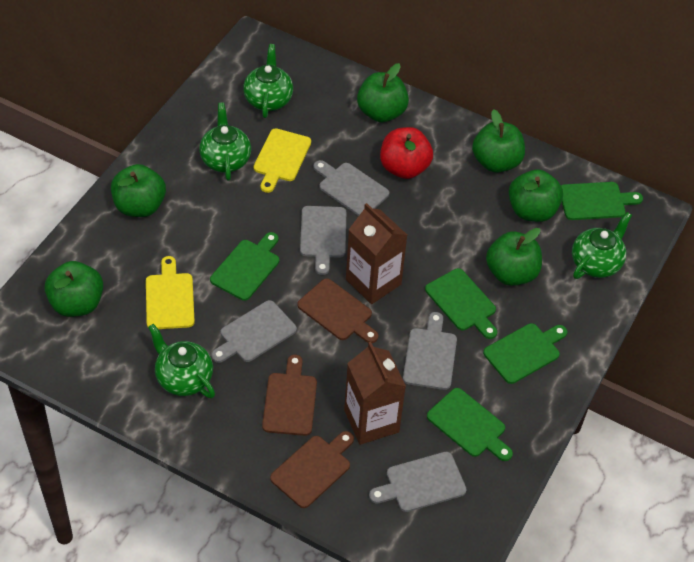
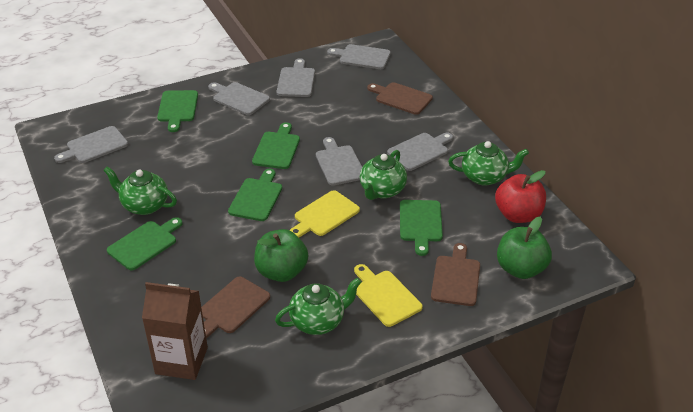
brown carton: 2 -> 1
green apple: 6 -> 2
grey cutting board: 5 -> 6

